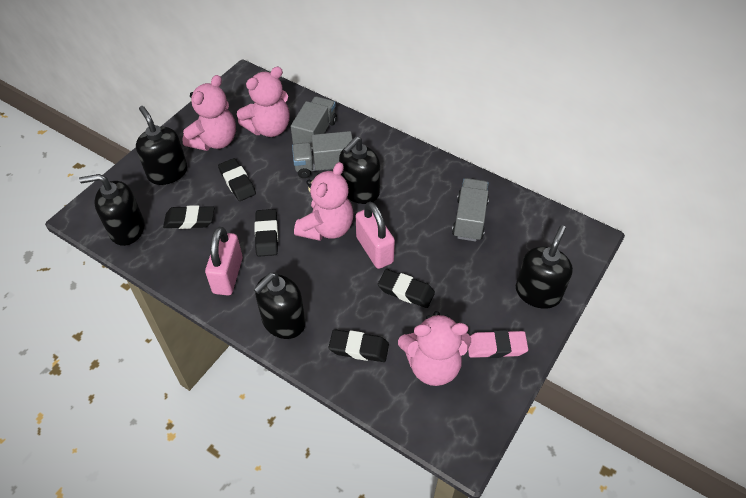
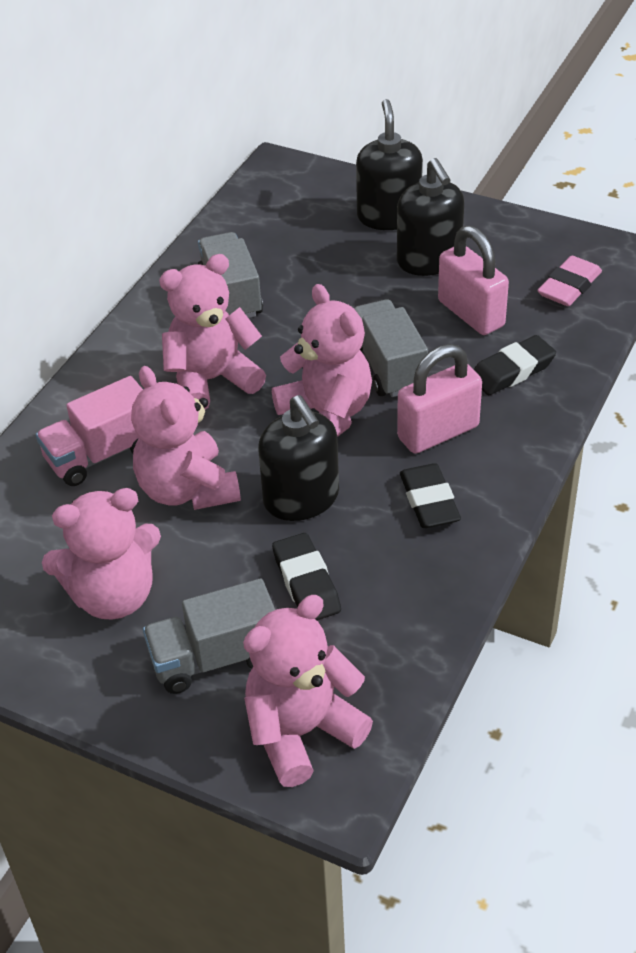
black eraser: 5 -> 3
black soap dispenser: 5 -> 3
pink teddy bear: 4 -> 5
pink truck: 0 -> 1

